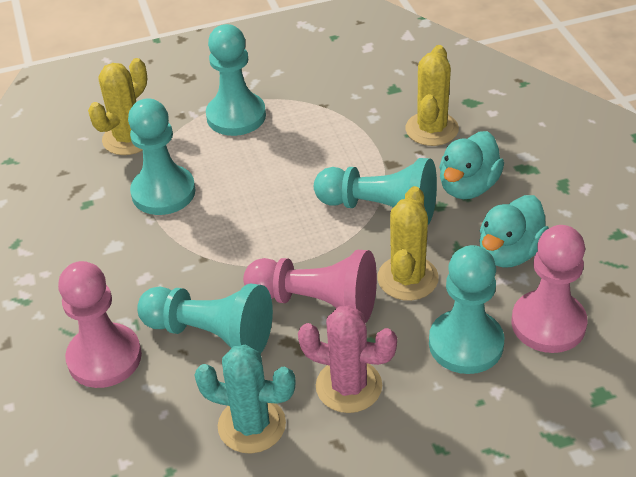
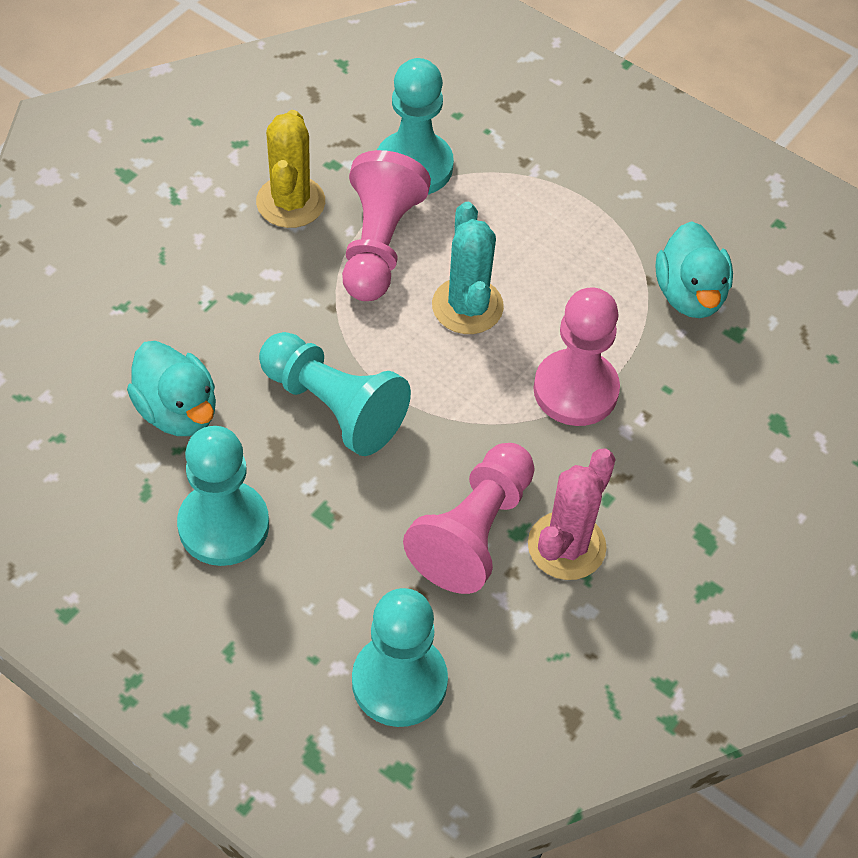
turquoise pawn: 5 -> 4
yellow cactus: 3 -> 1

